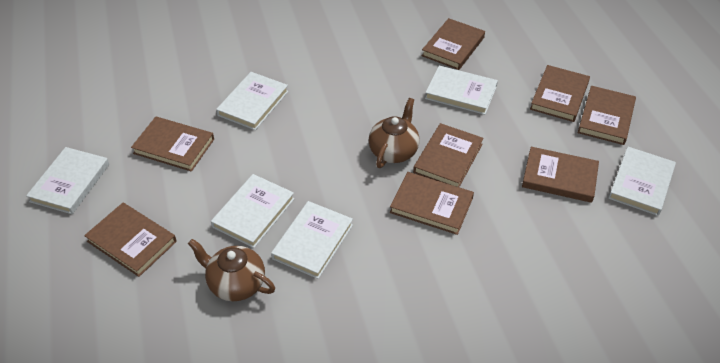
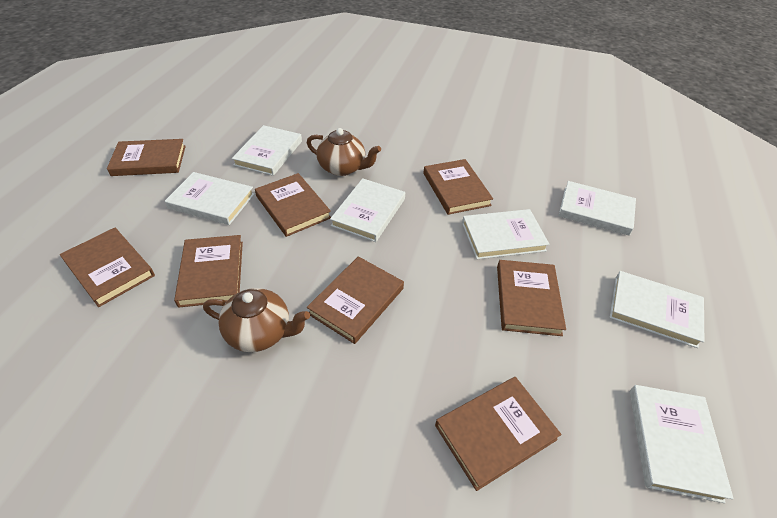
white book: 6 -> 7

